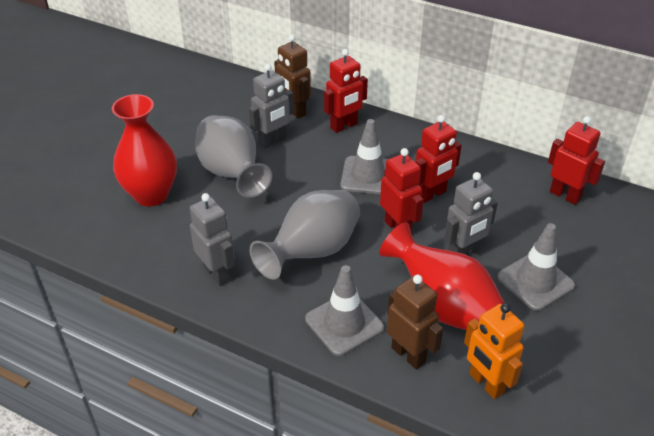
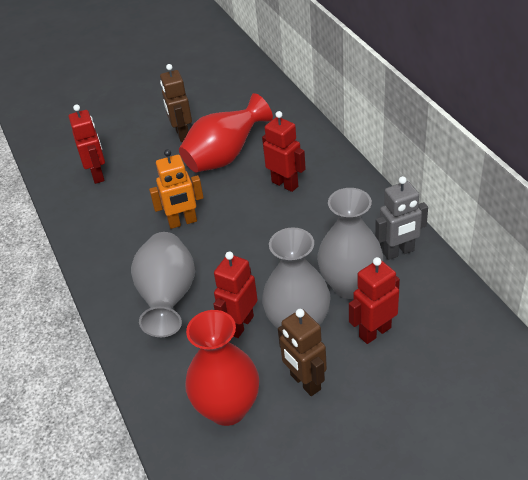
grey robot: 3 -> 1
grey traffic cone: 3 -> 0
grey vase: 2 -> 3

